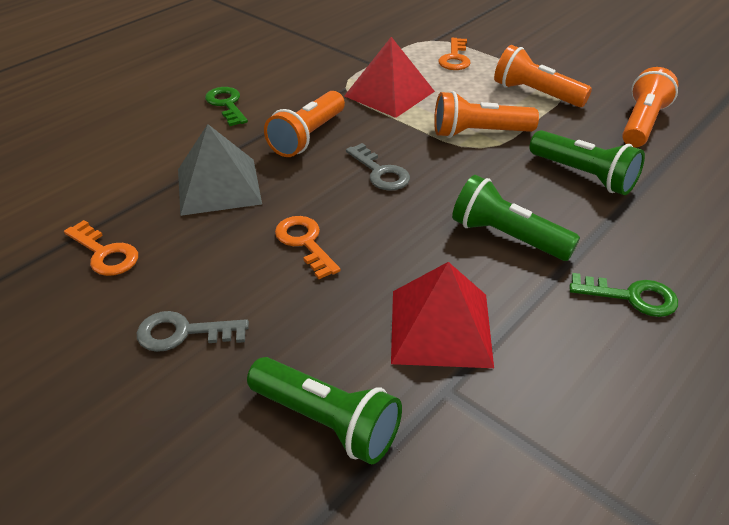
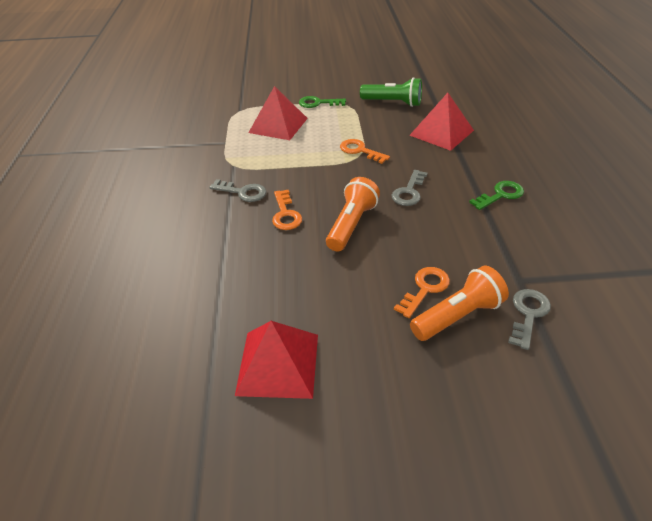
green flashlight: 3 -> 1
grey key: 2 -> 3
grey pyramid: 1 -> 0
orange flashlight: 4 -> 2
red pyramid: 2 -> 3

